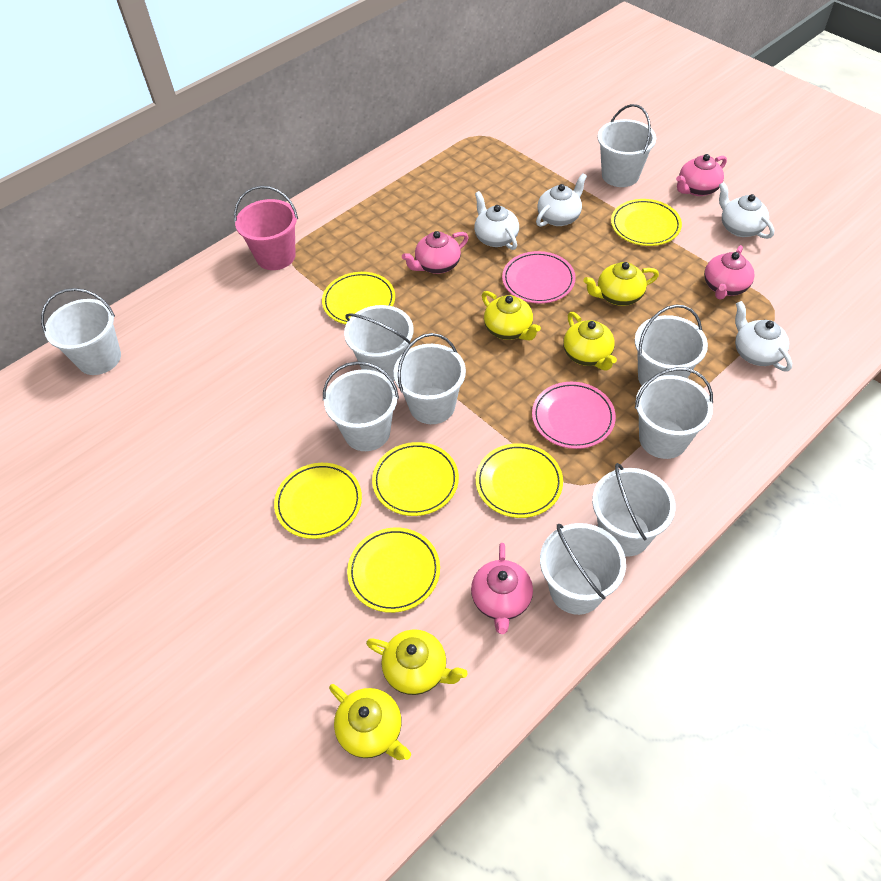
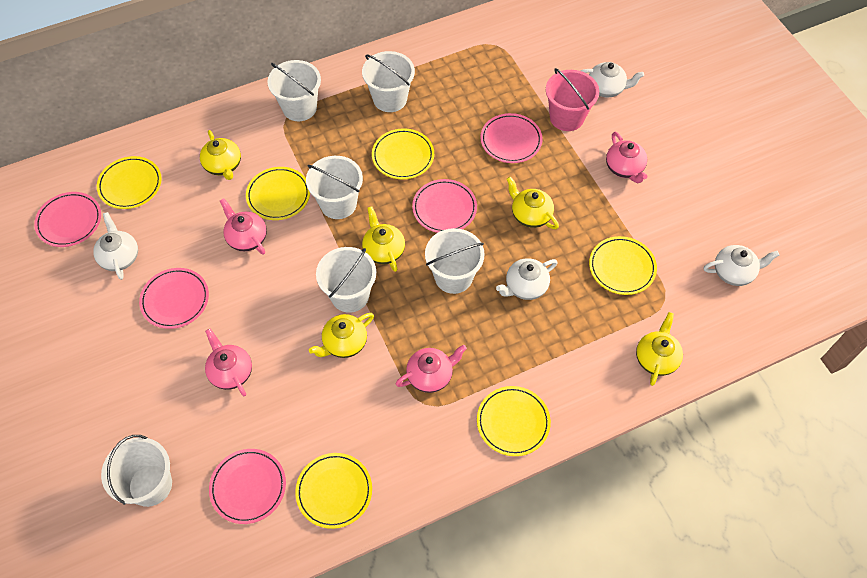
pink plate: 2 -> 5
white bucket: 9 -> 6

